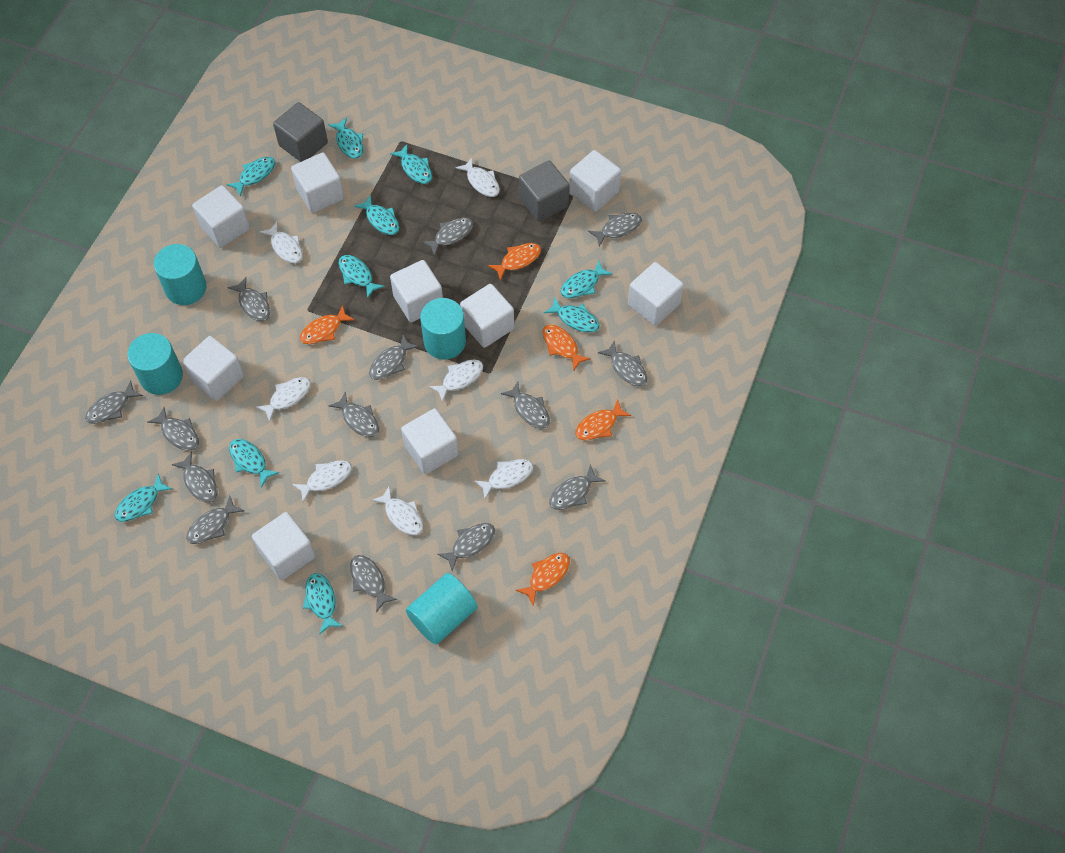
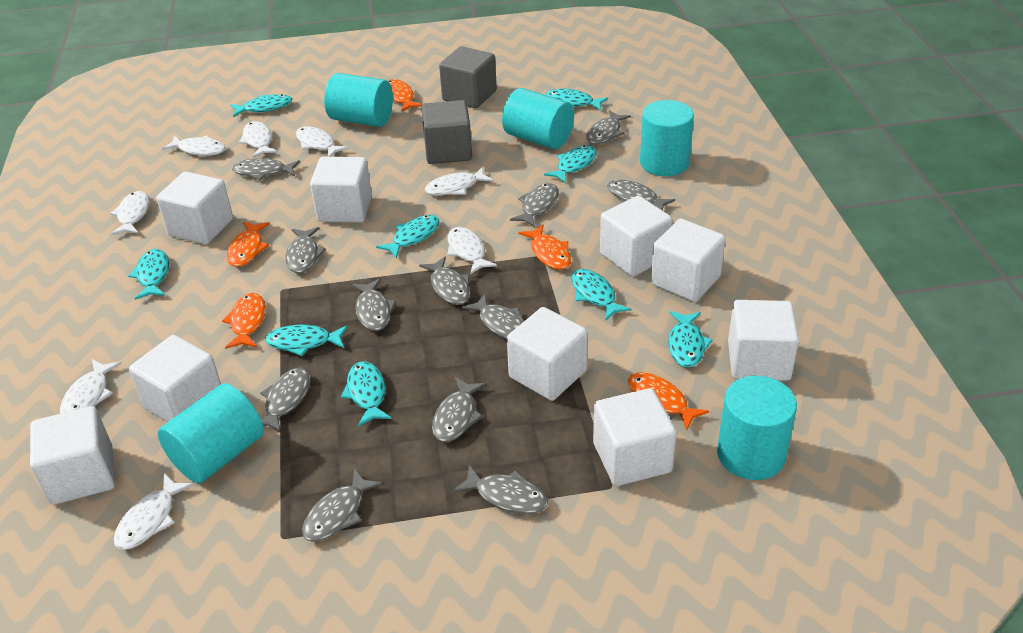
grey fish: 14 -> 12
turquoise cylinder: 4 -> 5
turquoise fish: 10 -> 9
white fish: 7 -> 8

